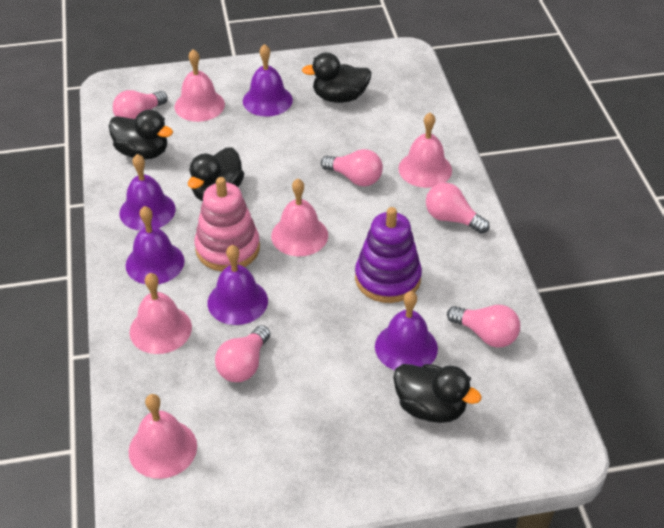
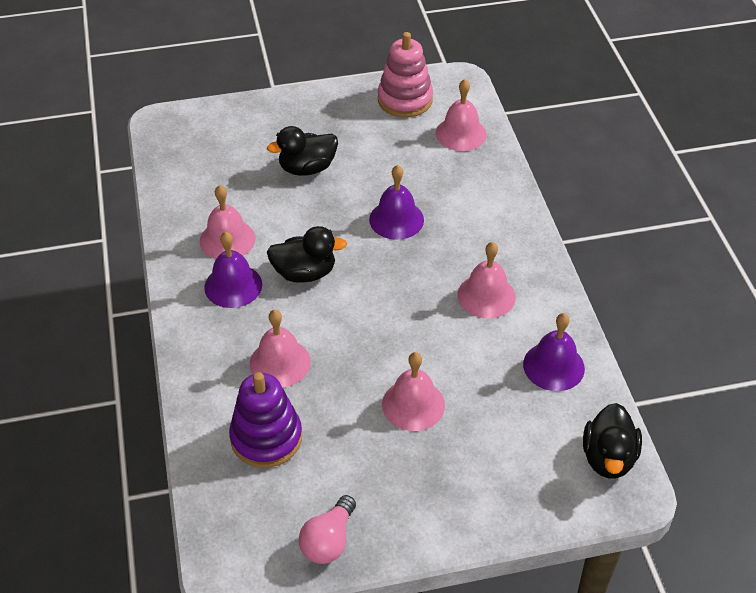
black duck: 4 -> 3
pink light bulb: 5 -> 1
purple bell: 5 -> 3

